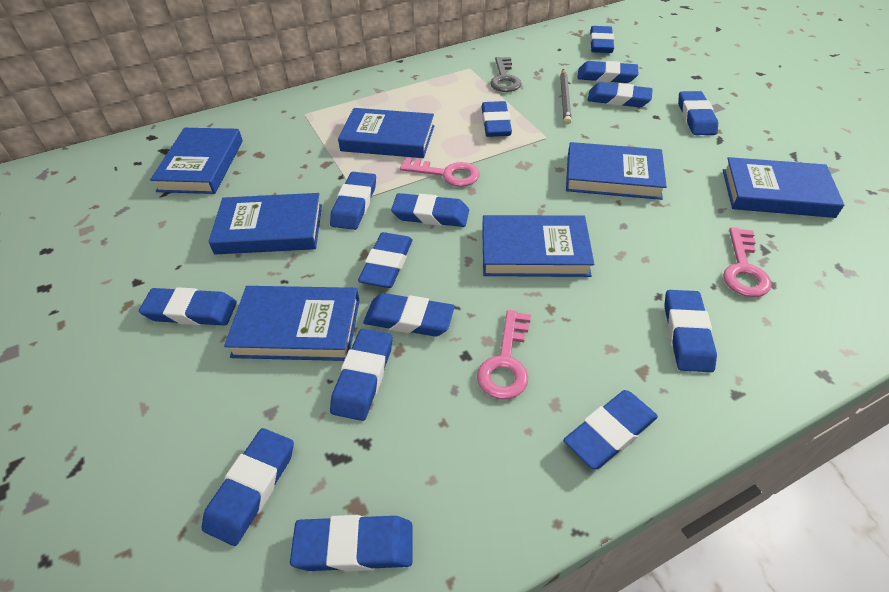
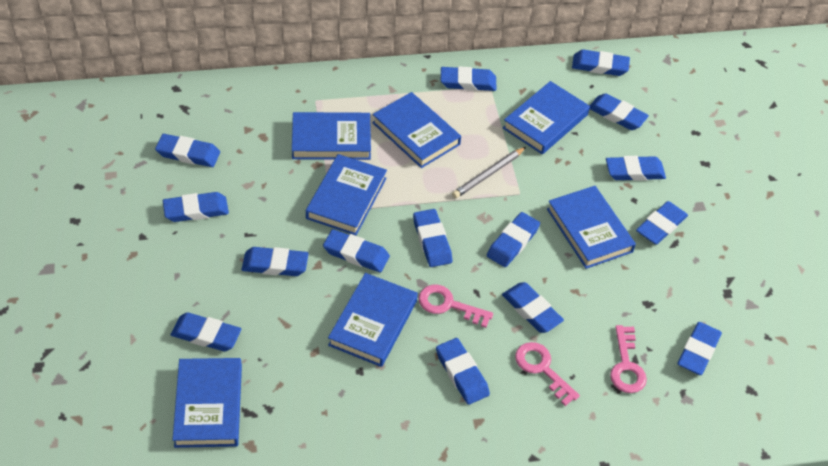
grey key: 1 -> 0

